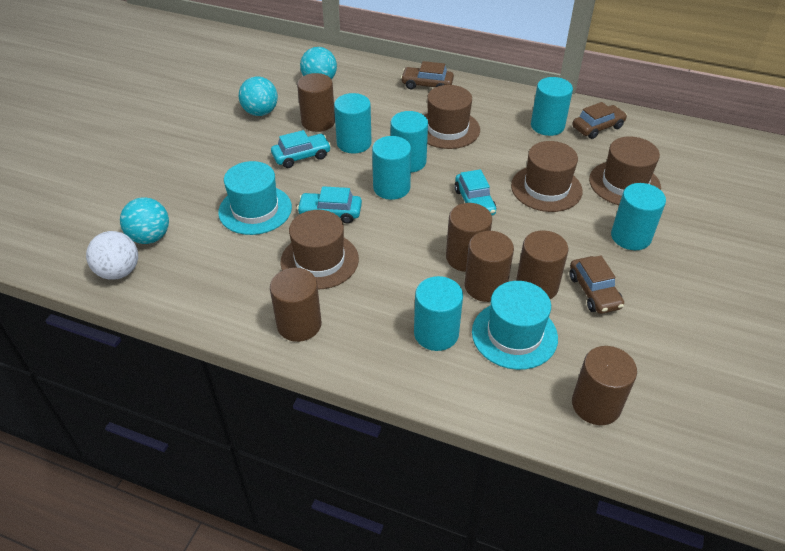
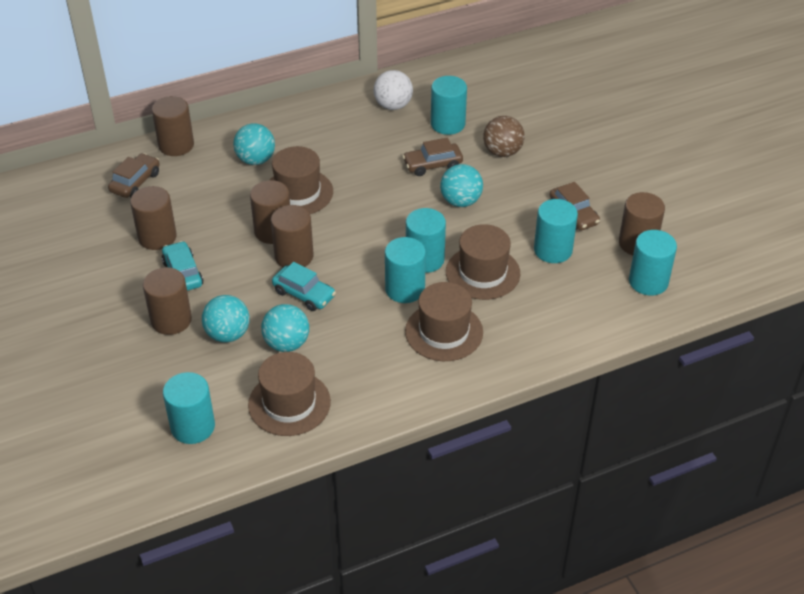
brown ball: 0 -> 1
turquoise ball: 3 -> 4
turquoise car: 3 -> 2
turquoise hat: 2 -> 0

